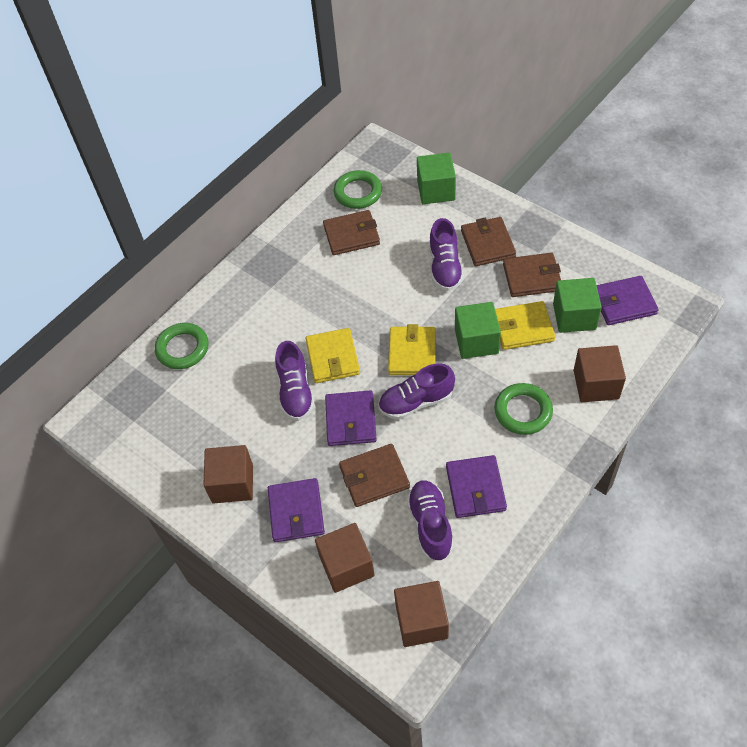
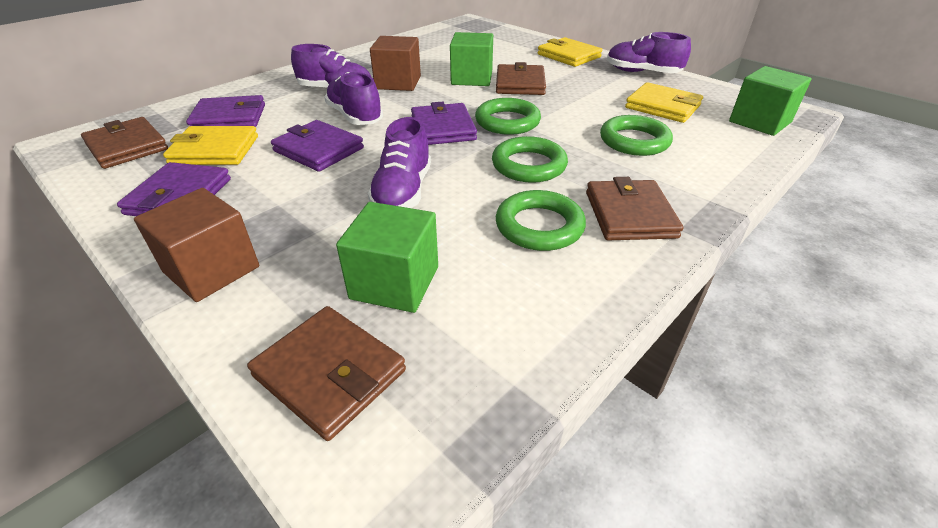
brown cube: 4 -> 2
green ring: 3 -> 4

